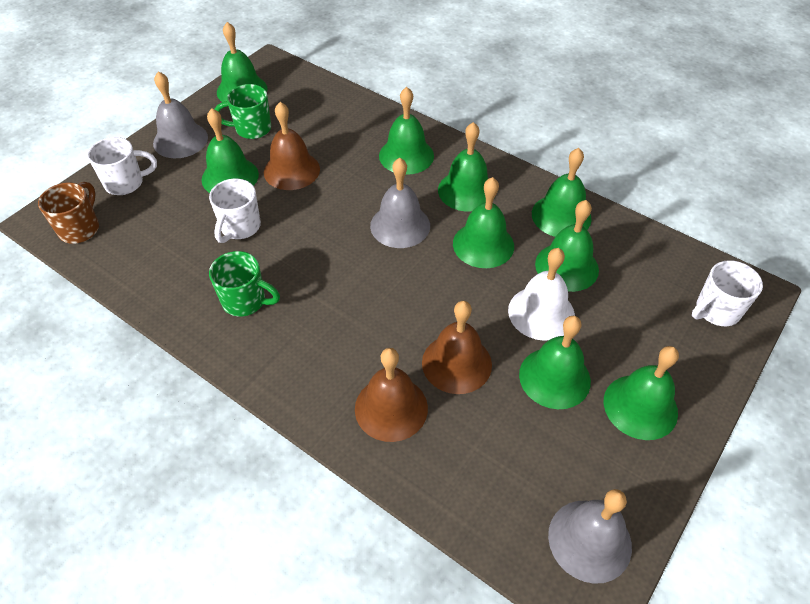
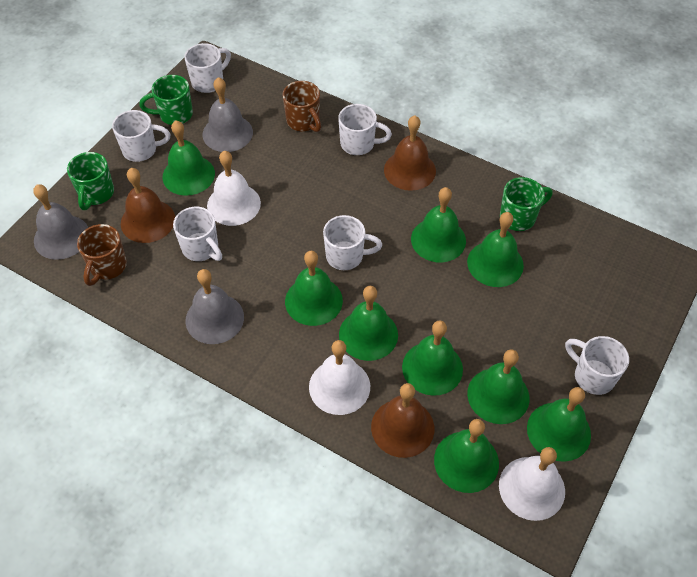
brown mug: 1 -> 2
green mug: 2 -> 3
white bell: 1 -> 3
white mug: 3 -> 6

